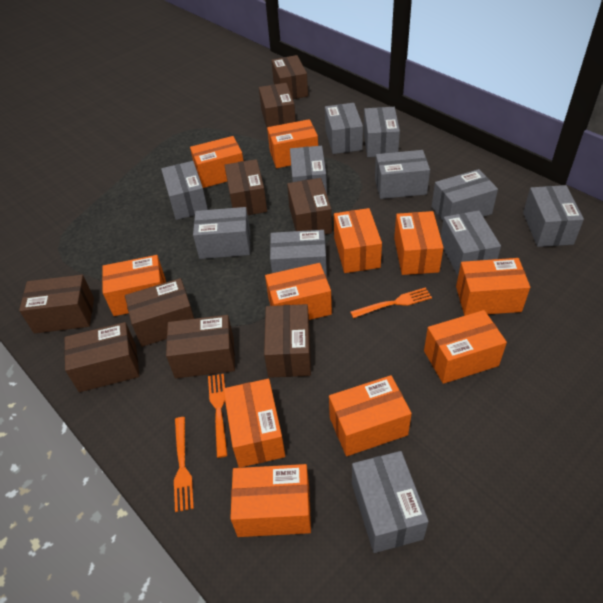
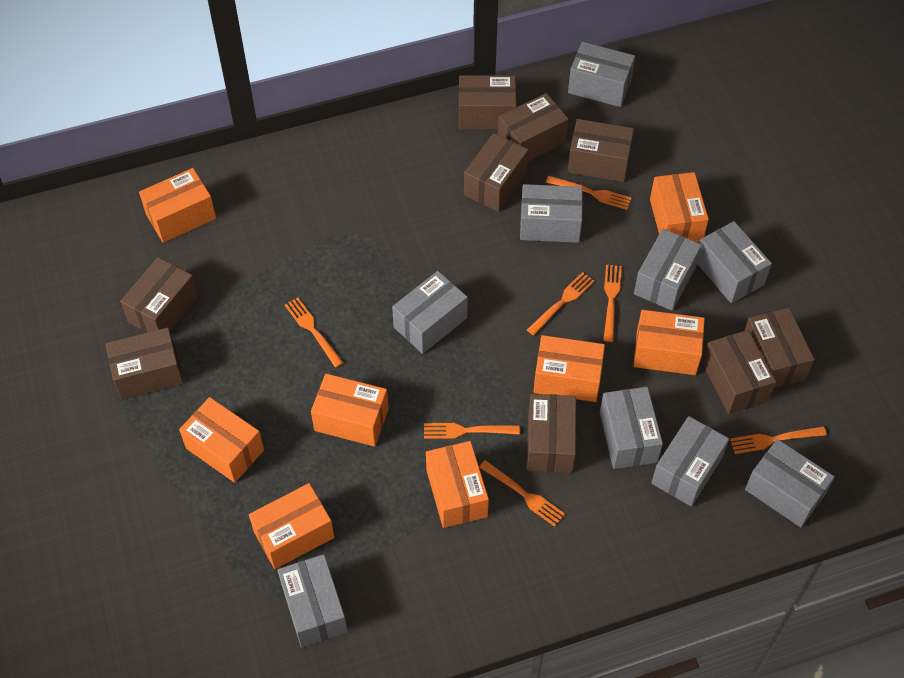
grey box: 11 -> 9
orange box: 11 -> 8
orange fork: 3 -> 7

